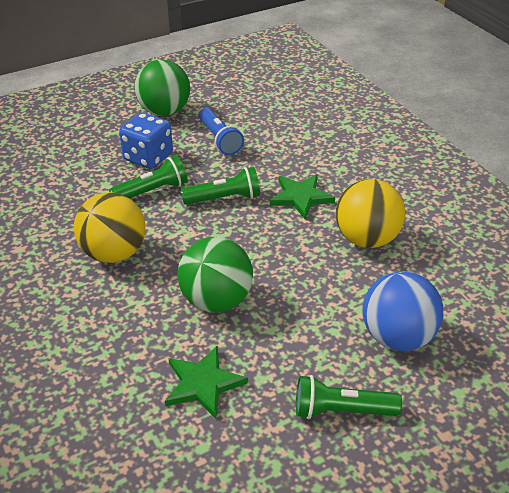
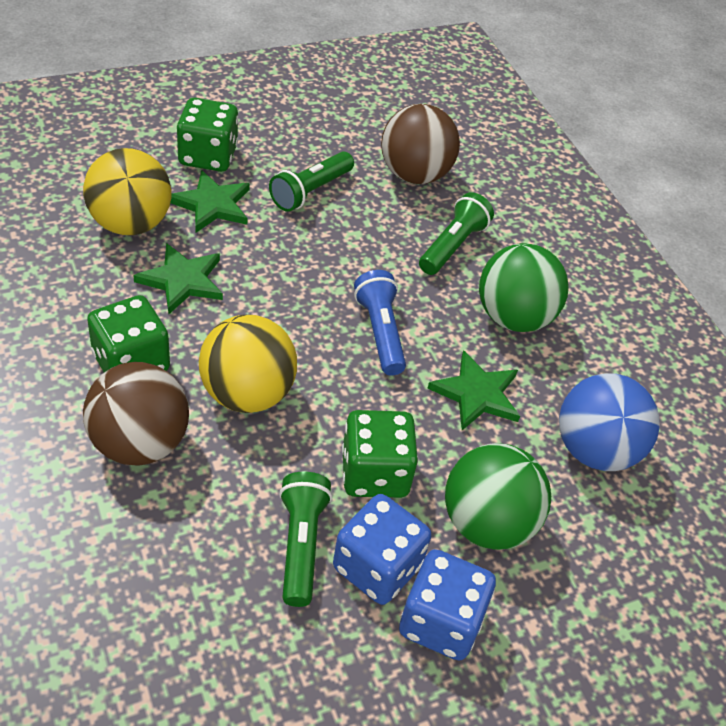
blue dice: 1 -> 2
brown ball: 0 -> 2
green dice: 0 -> 3
green star: 2 -> 3

